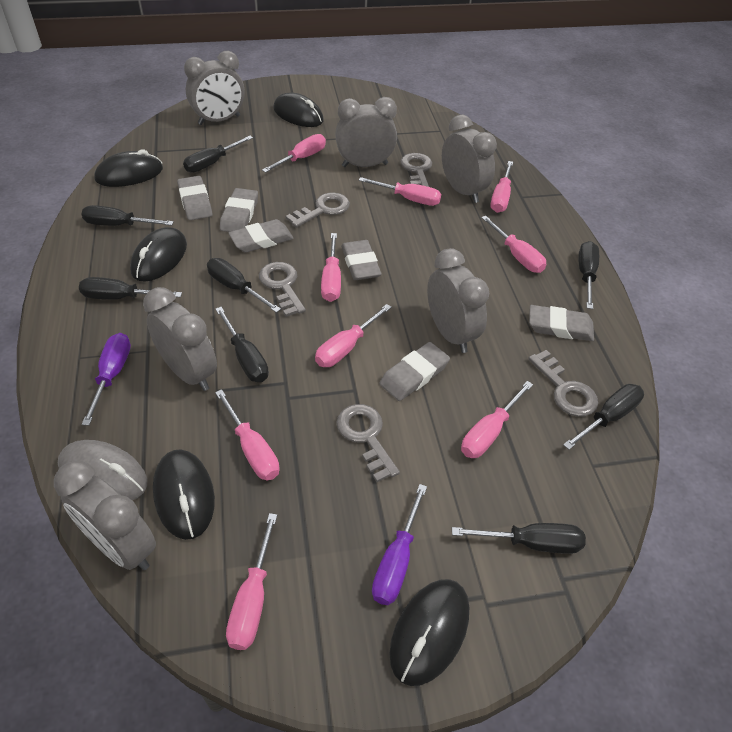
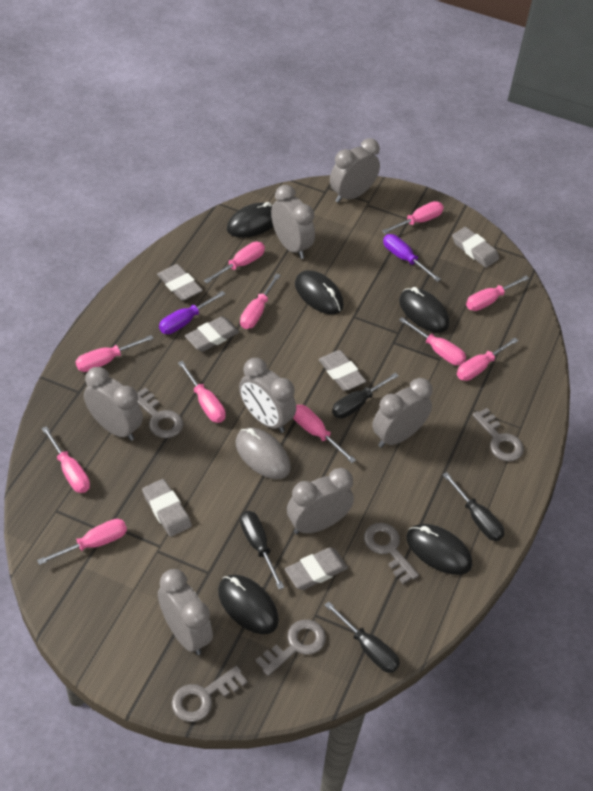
black screwdriver: 8 -> 4
grey clock: 6 -> 7
pink screwdriver: 9 -> 11

